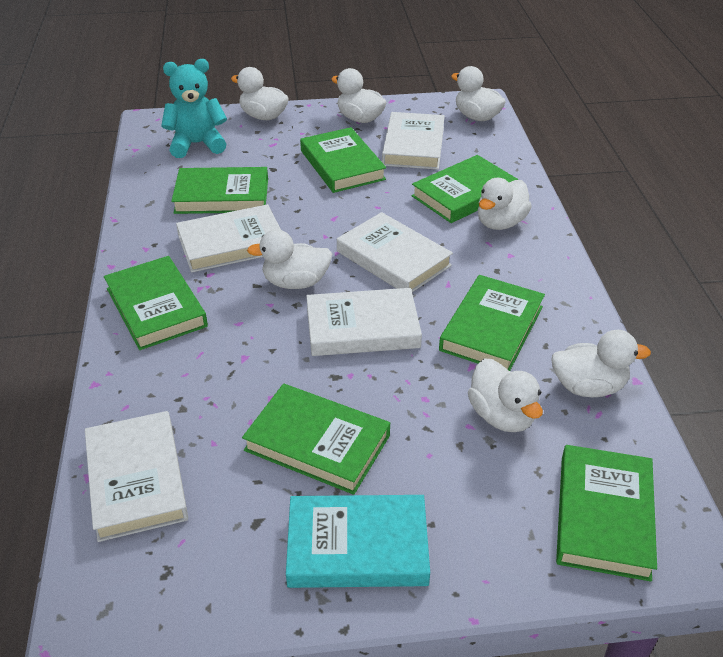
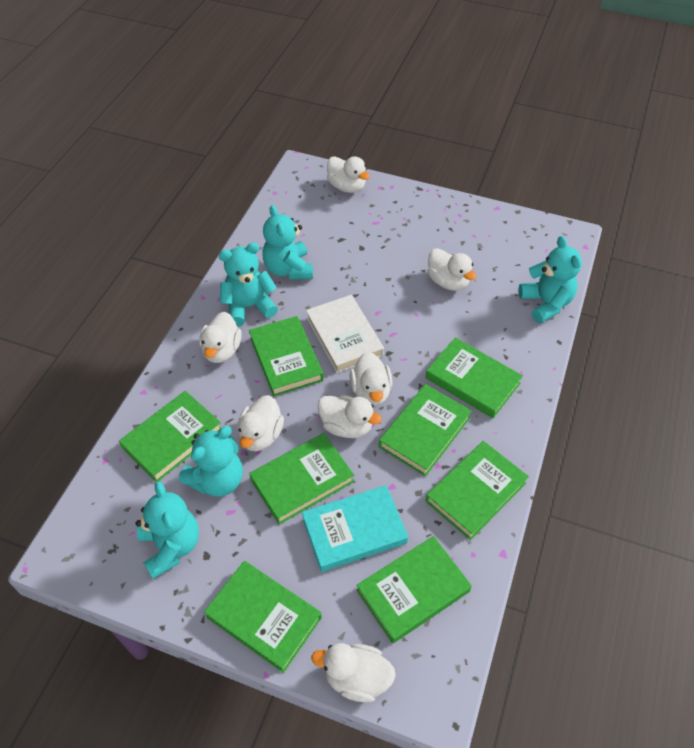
green book: 7 -> 8
turquoise teddy bear: 1 -> 5
white book: 5 -> 1

